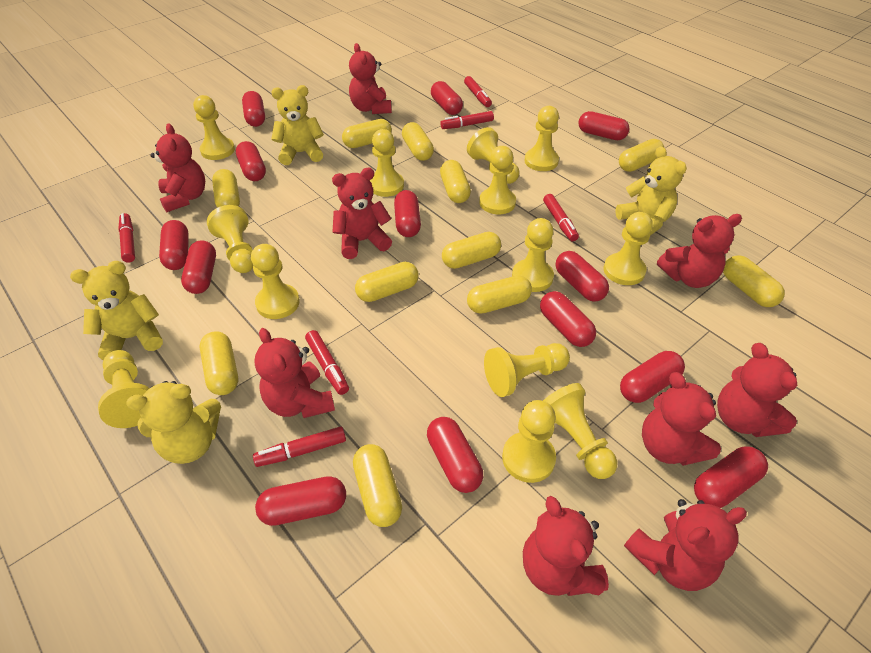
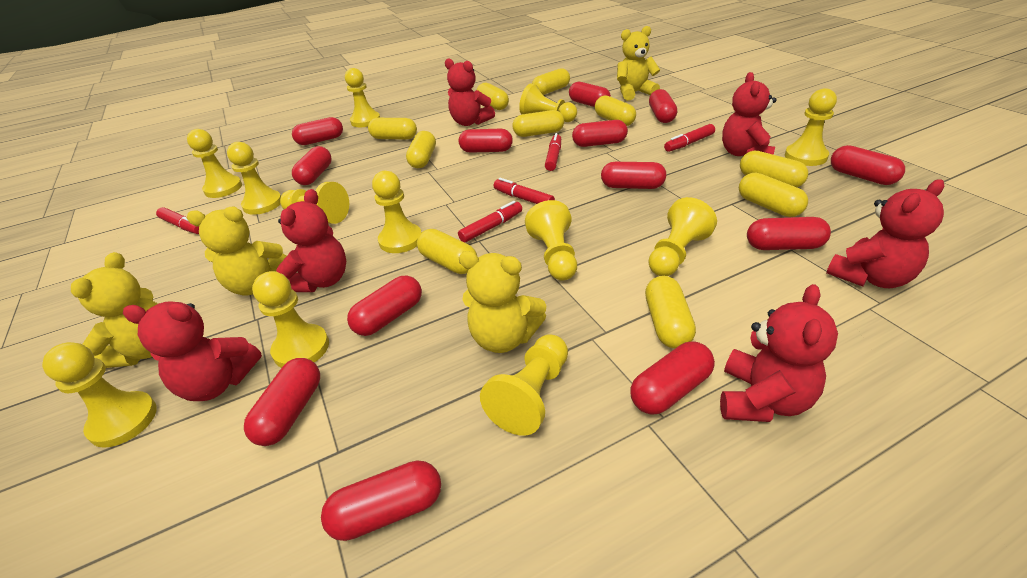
red marker: 6 -> 5
red teddy bear: 9 -> 6
yellow capsule: 11 -> 10
yellow pawn: 13 -> 12

